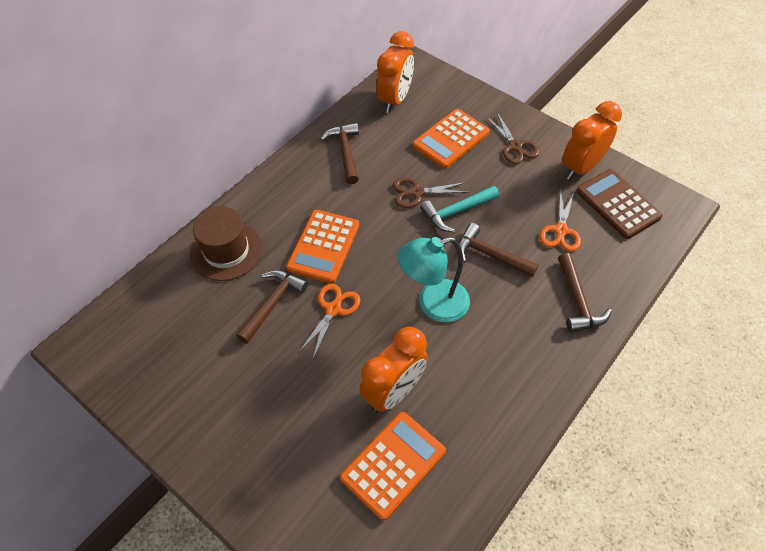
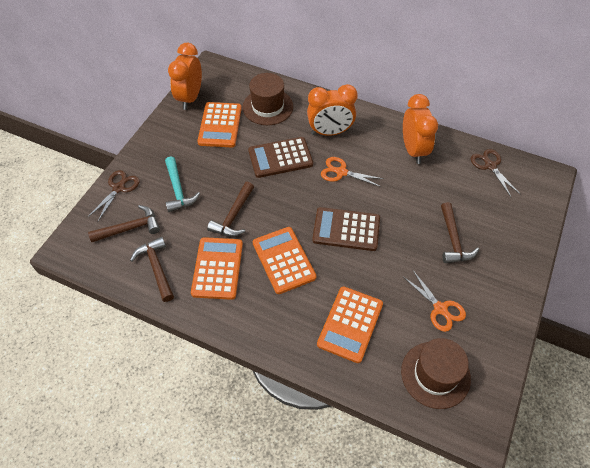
brown calculator: 1 -> 2
brown hat: 1 -> 2
orange calculator: 3 -> 4
turquoise lamp: 1 -> 0

